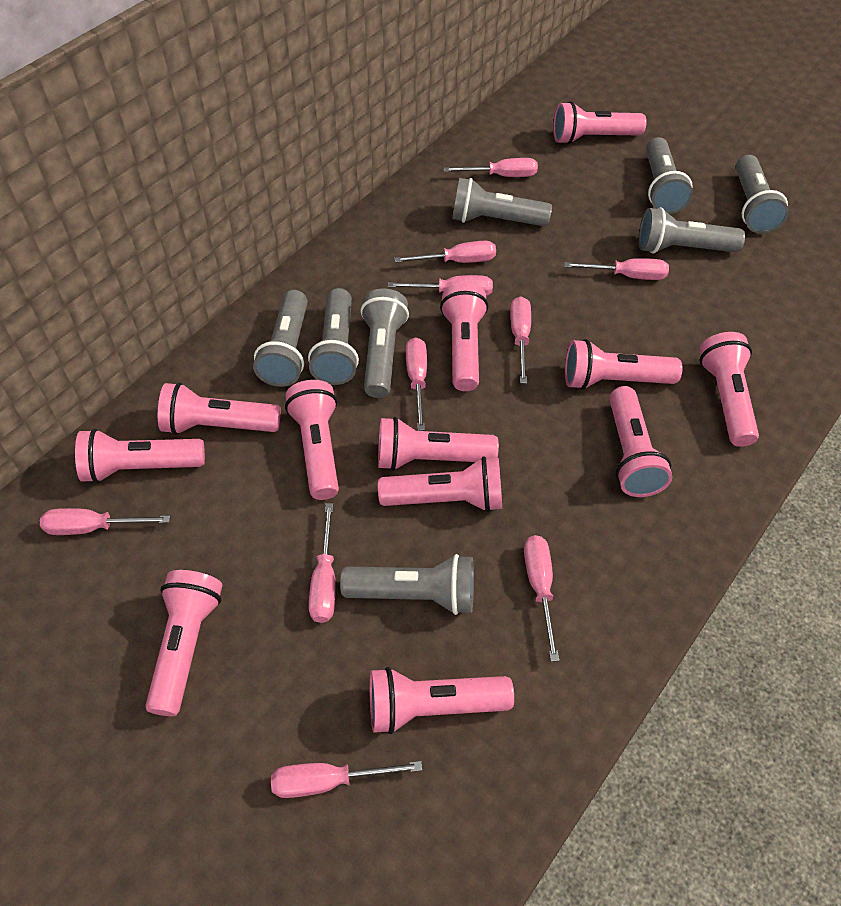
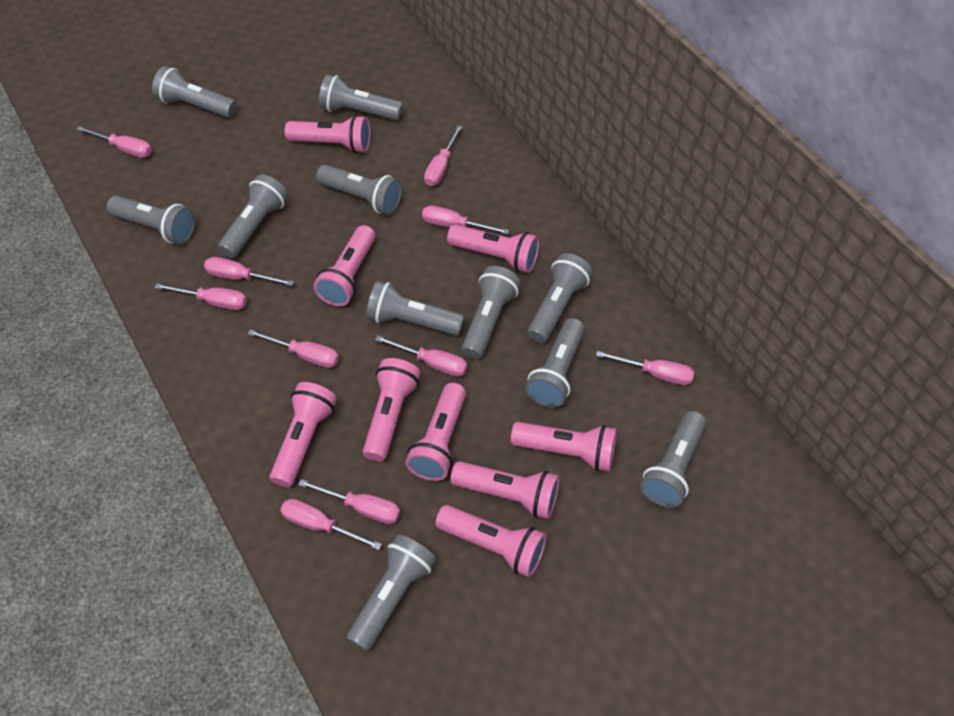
grey flashlight: 8 -> 11
pink flashlight: 12 -> 9

